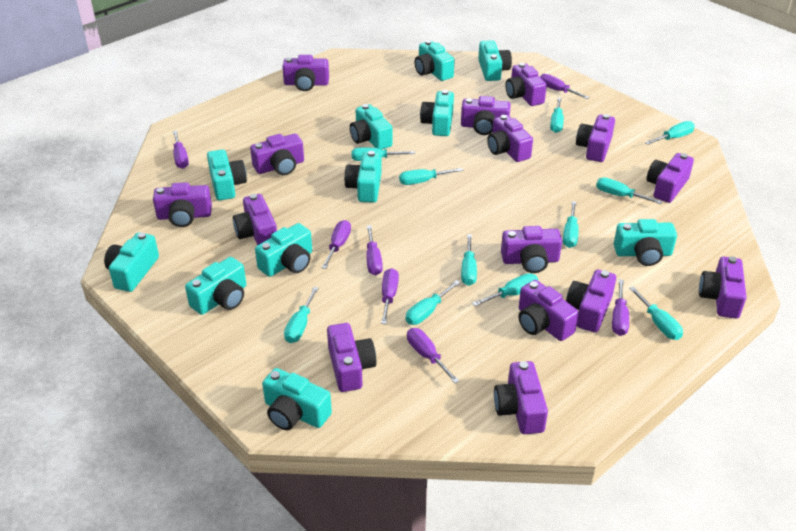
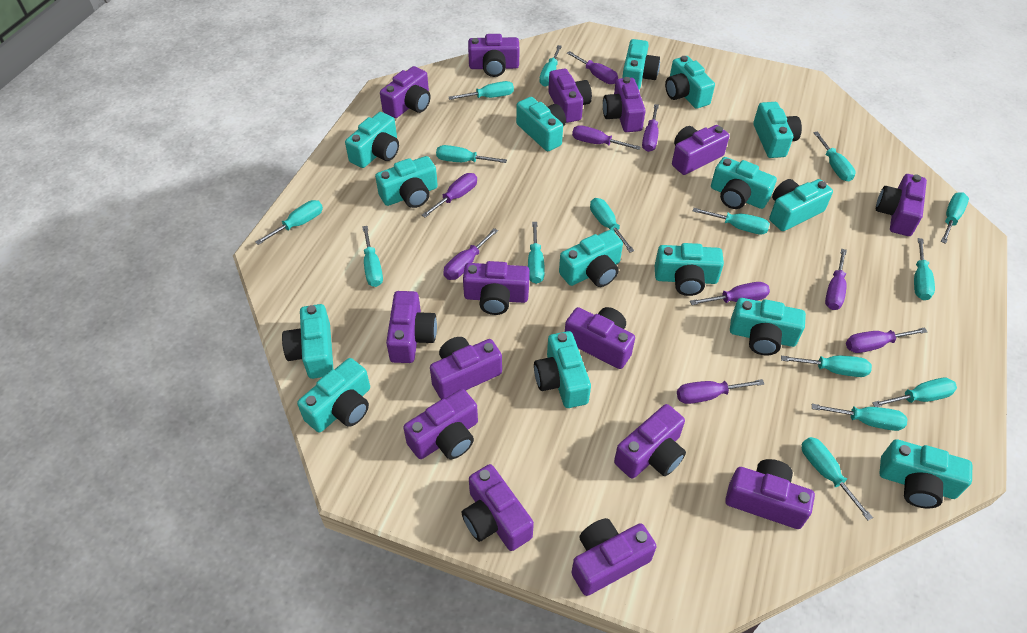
purple screwdriver: 7 -> 9
turquoise camera: 11 -> 15
turquoise screwdriver: 11 -> 15

